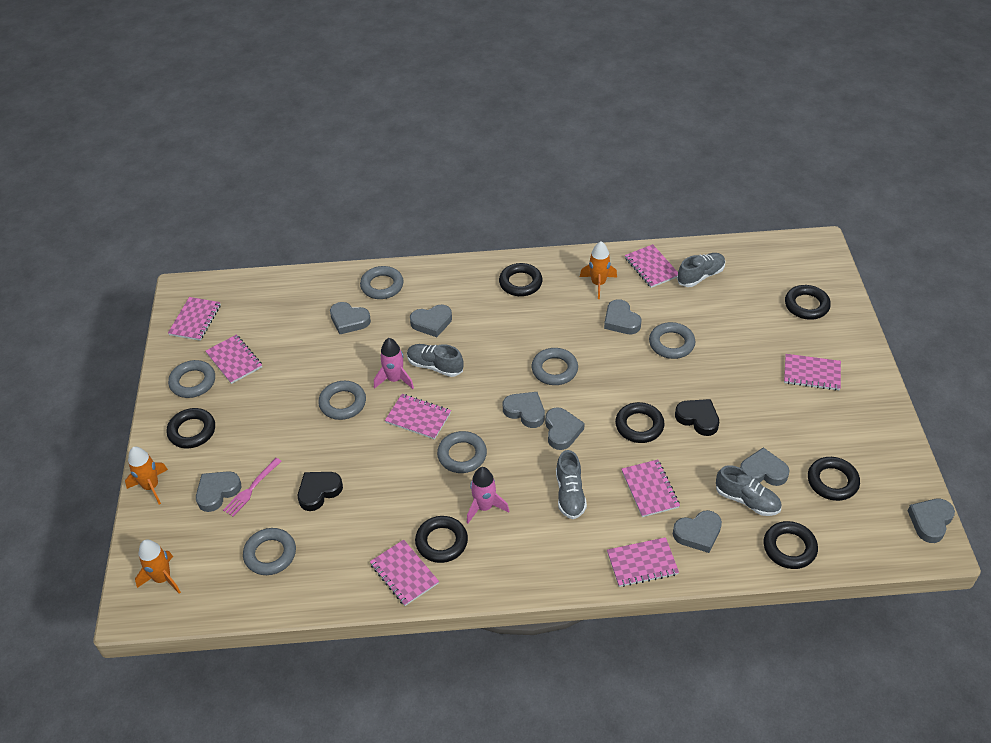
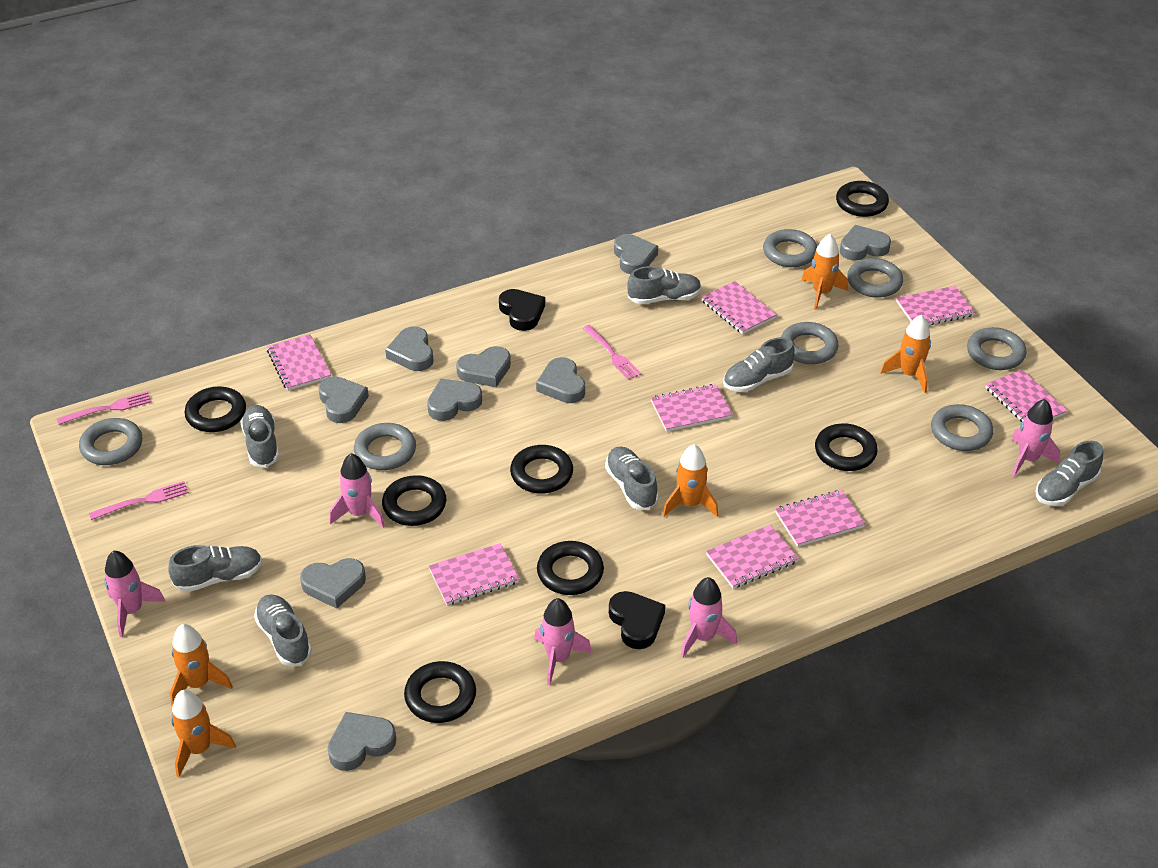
grey shoe: 4 -> 7
orange rocket: 3 -> 5
pink fork: 1 -> 3
pink rocket: 2 -> 5

